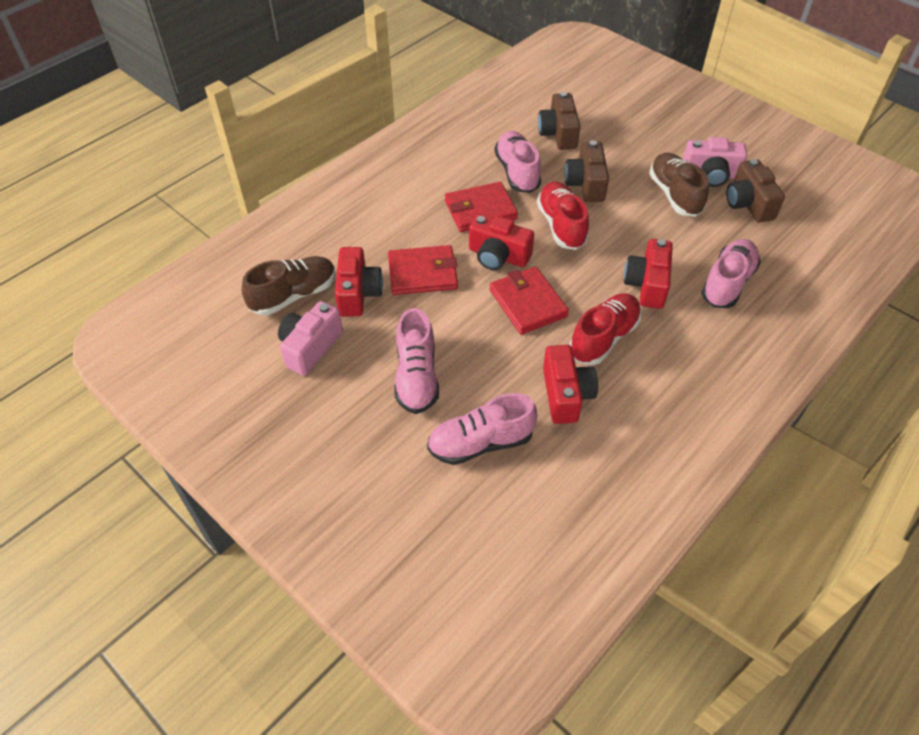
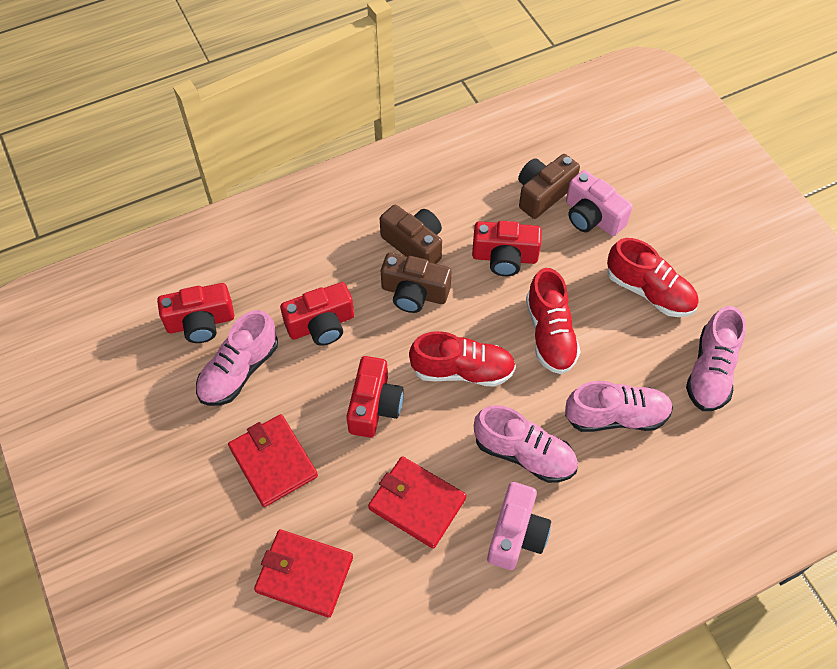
brown shoe: 2 -> 0
red shoe: 2 -> 3

